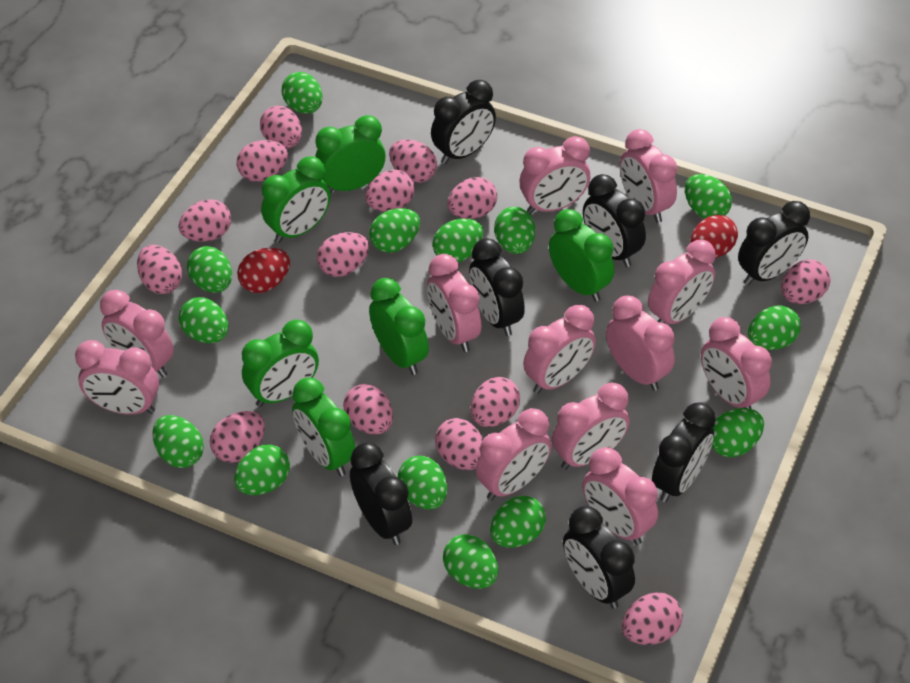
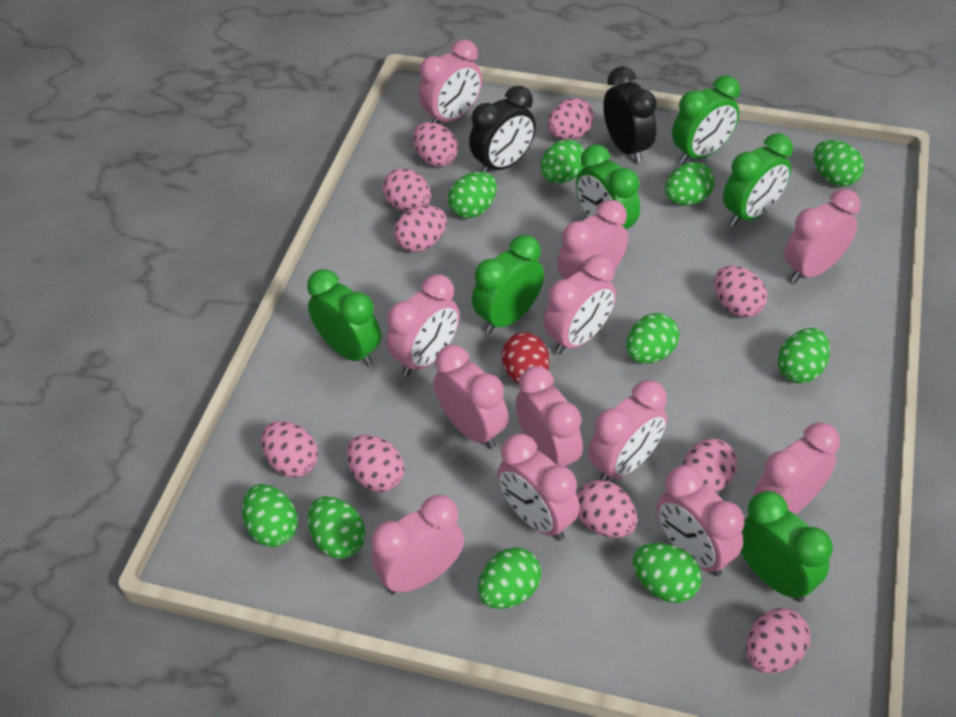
black clock: 7 -> 2
green egg: 14 -> 10
pink egg: 14 -> 10
red egg: 2 -> 1

